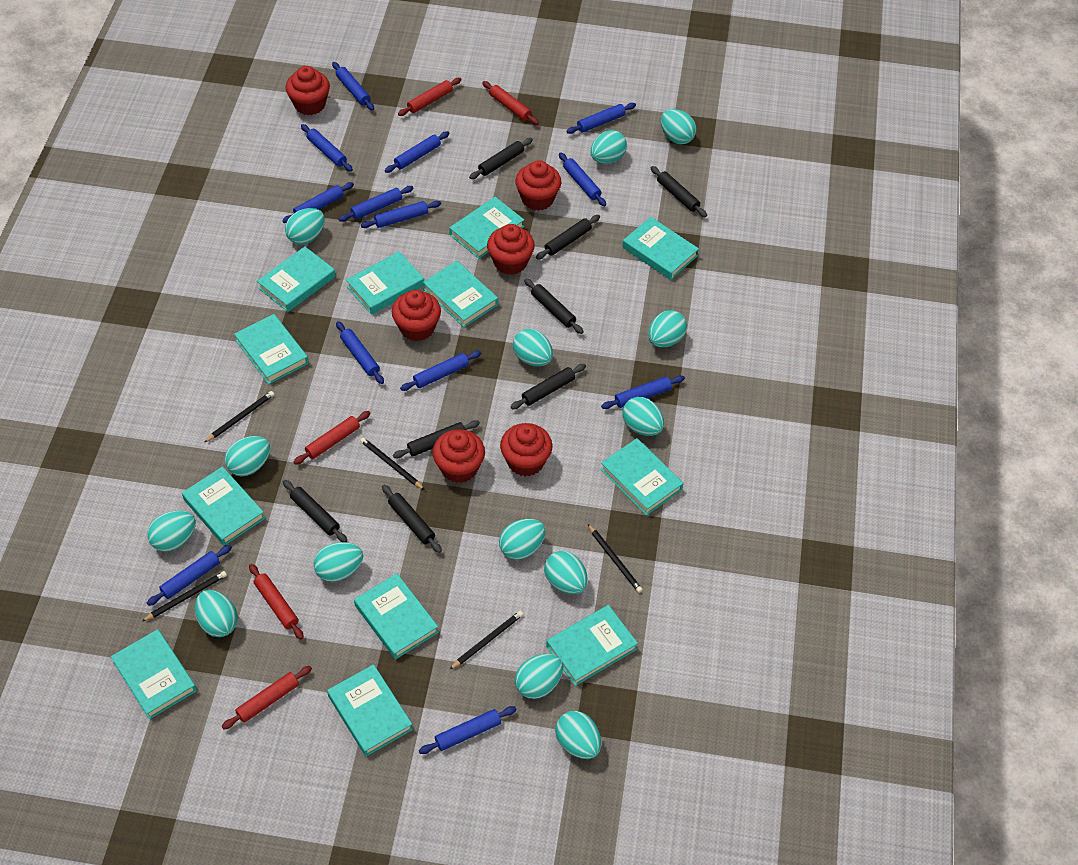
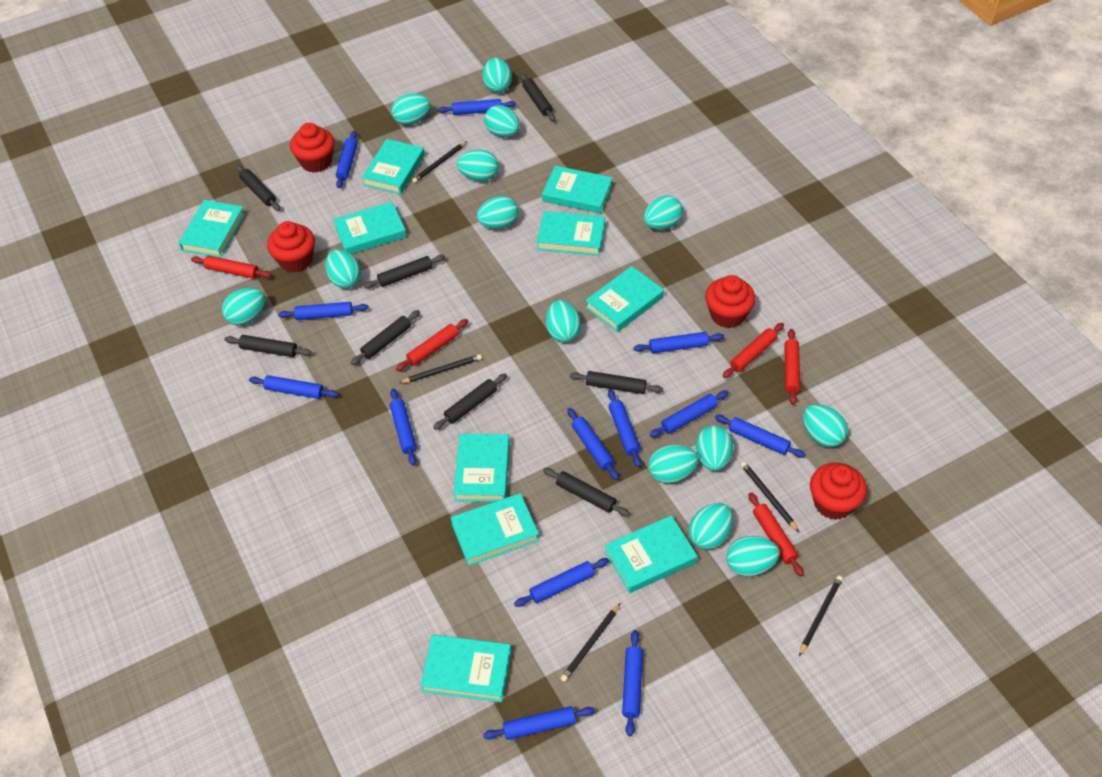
red cupcake: 6 -> 4
turquoise book: 12 -> 10

